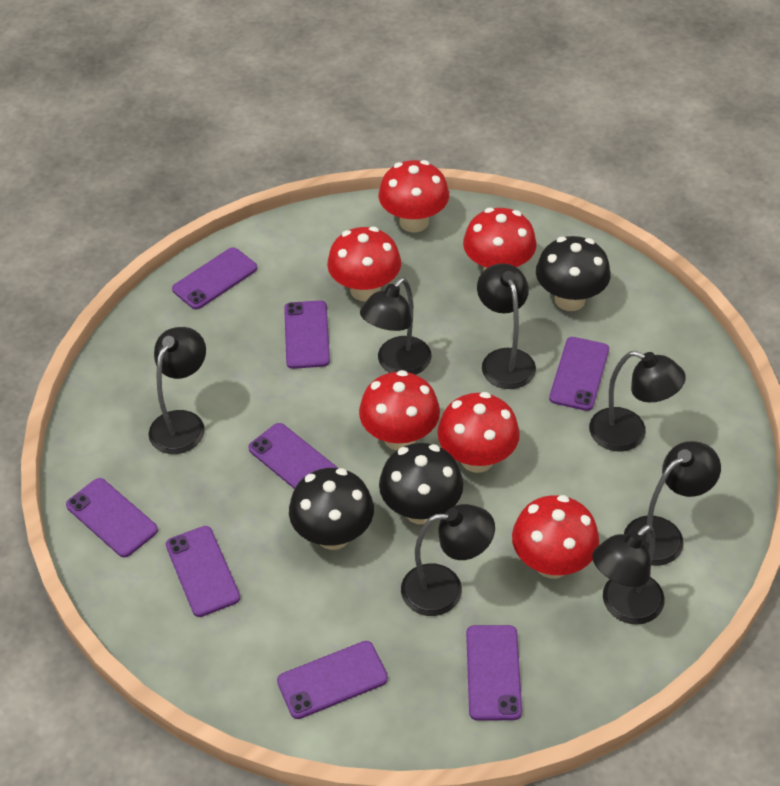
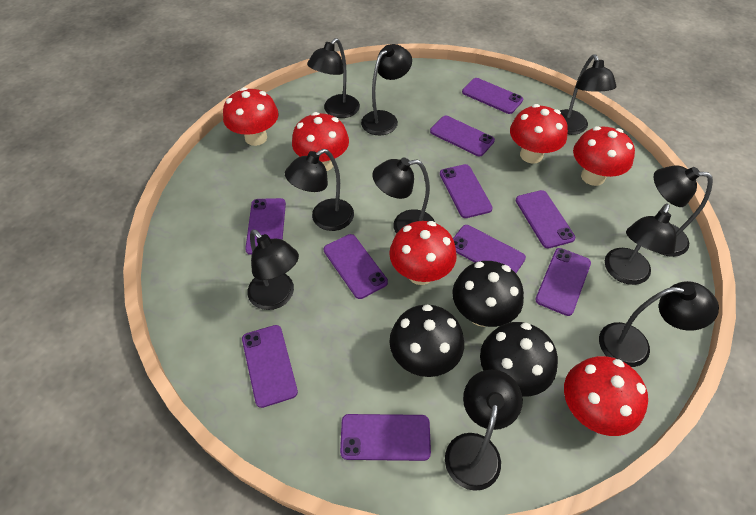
black lamp: 7 -> 10
purple phone: 8 -> 10

